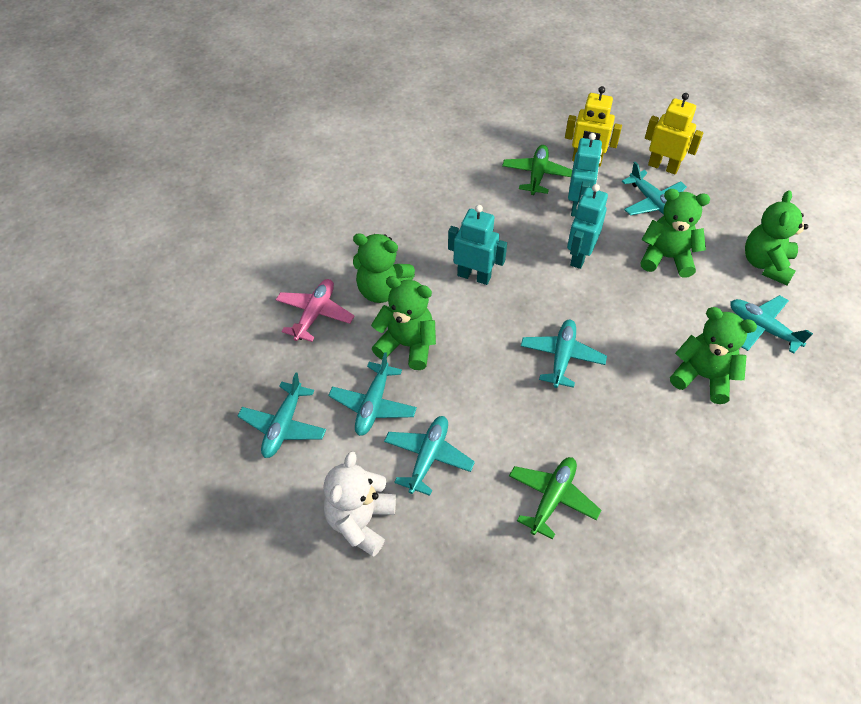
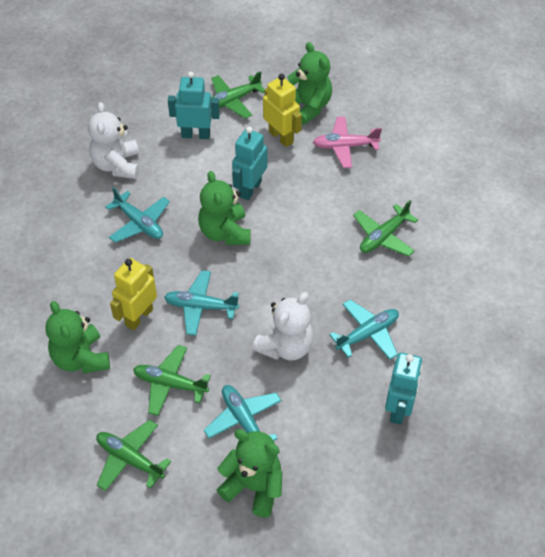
green plane: 2 -> 4
green teddy bear: 5 -> 4
turquoise plane: 6 -> 4
white teddy bear: 1 -> 2

